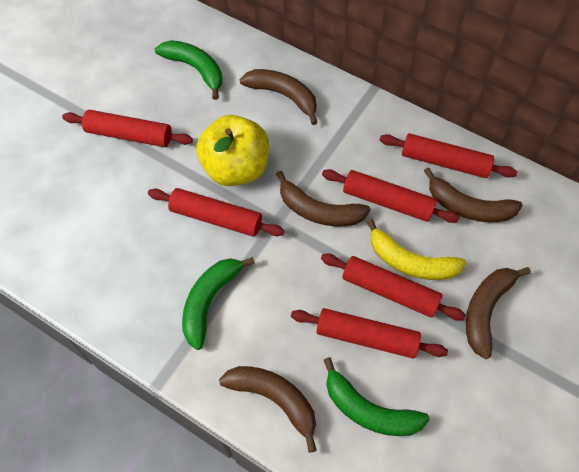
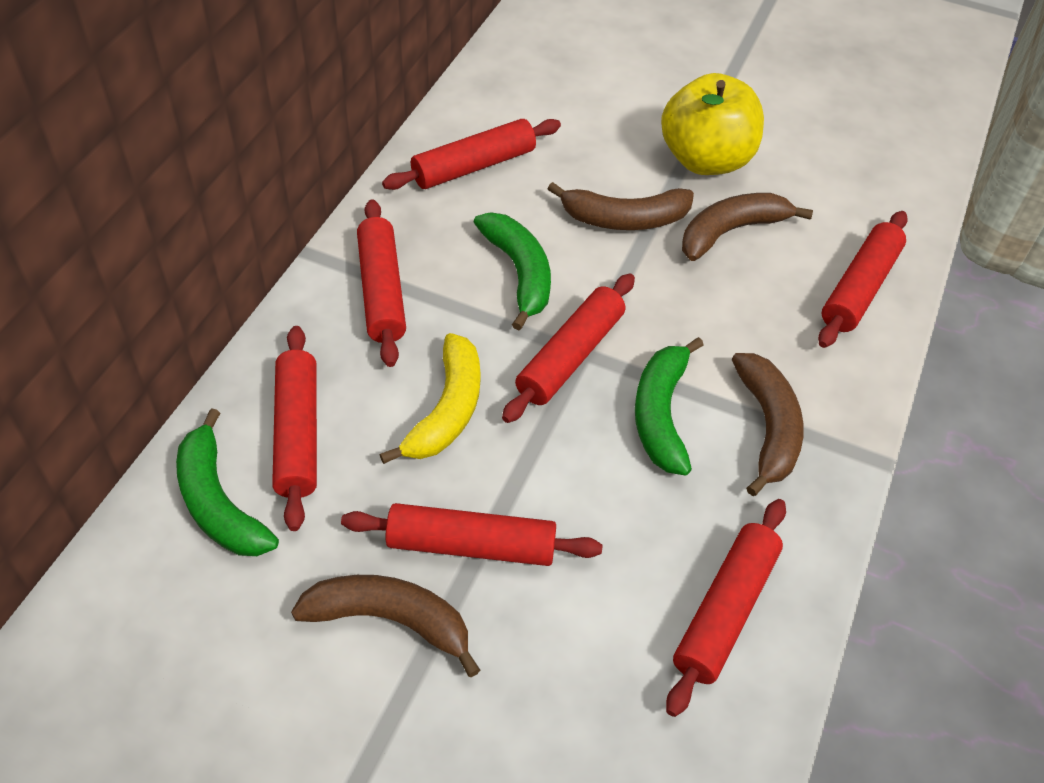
brown banana: 5 -> 4
red rolling pin: 6 -> 7

